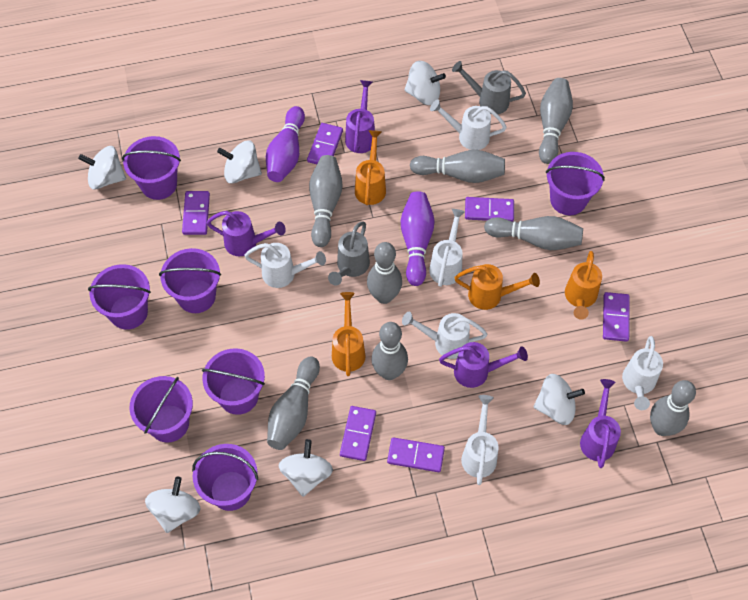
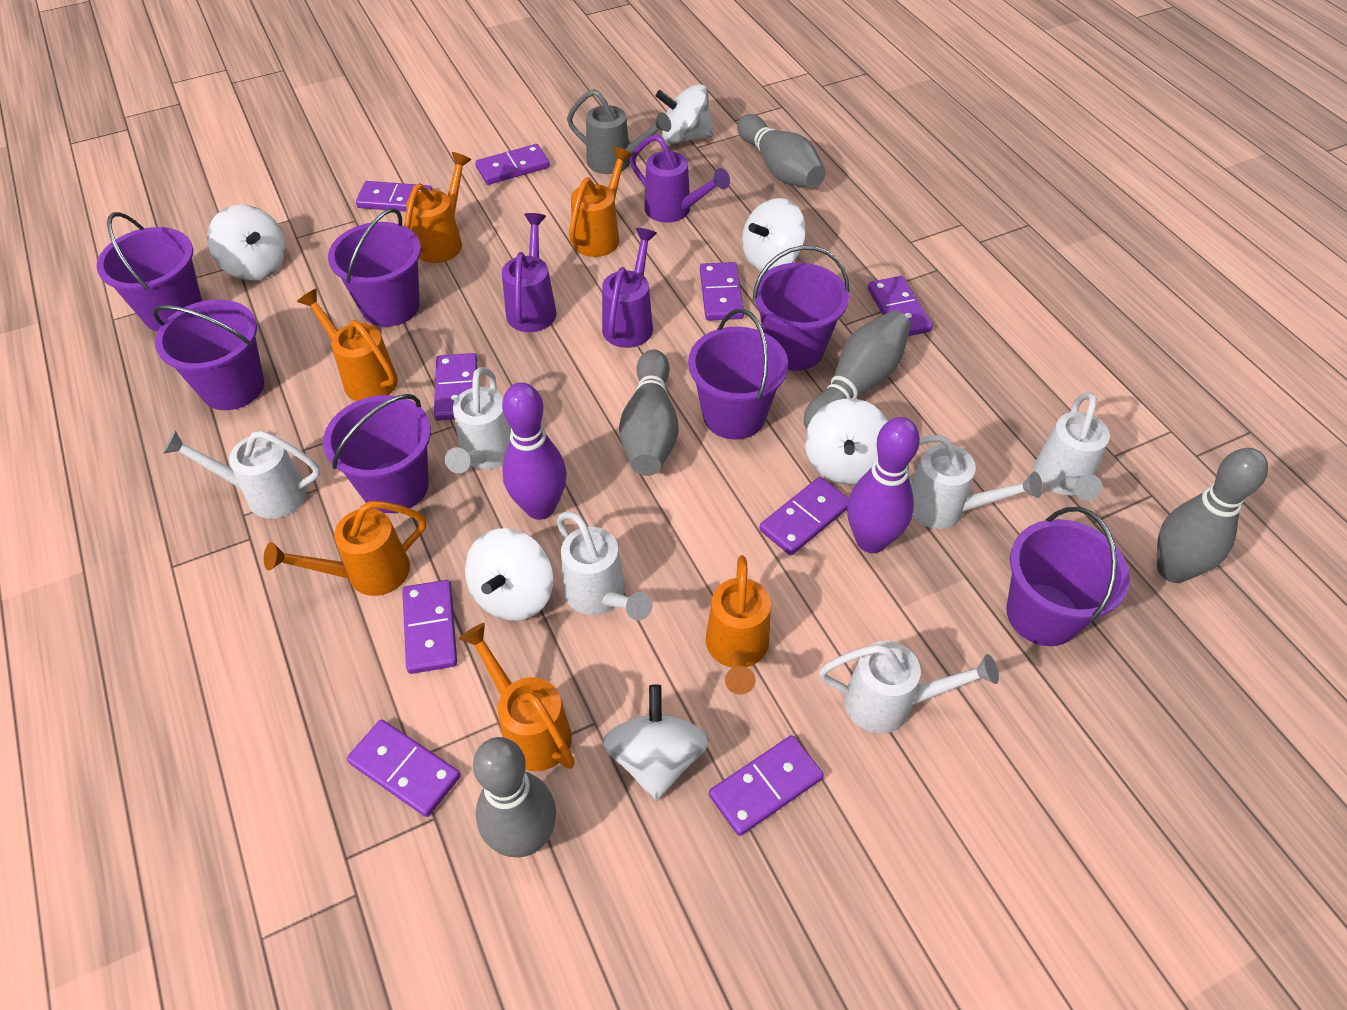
grey bowling pin: 8 -> 5
grey watering can: 2 -> 1
orange watering can: 4 -> 6
purple domino: 6 -> 9
purple watering can: 4 -> 3

